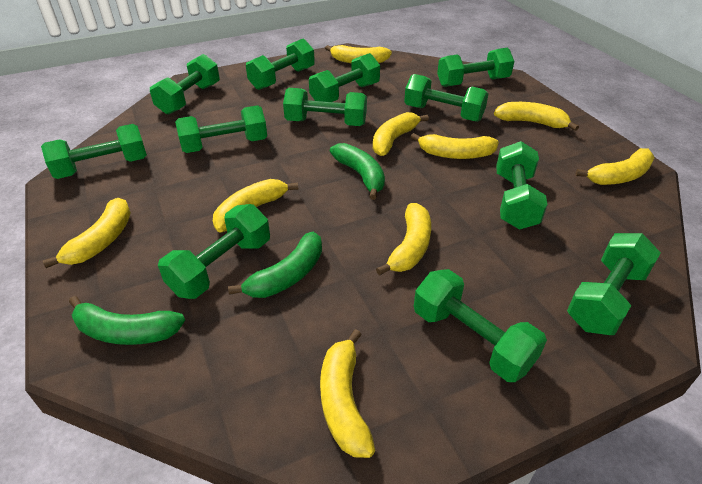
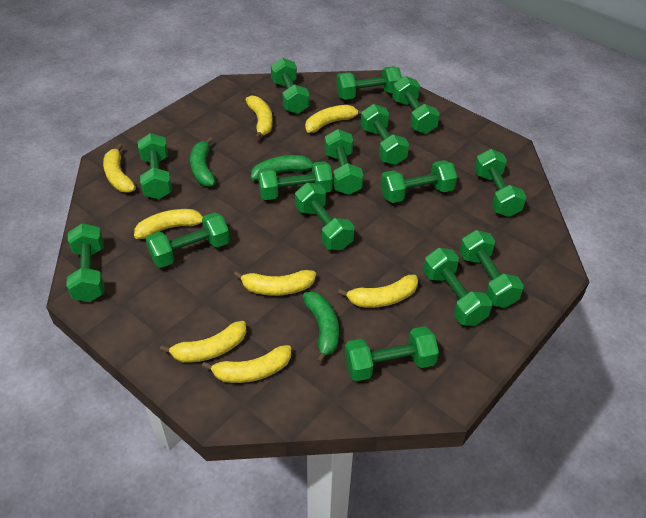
green dumbbell: 12 -> 15
yellow banana: 9 -> 8

